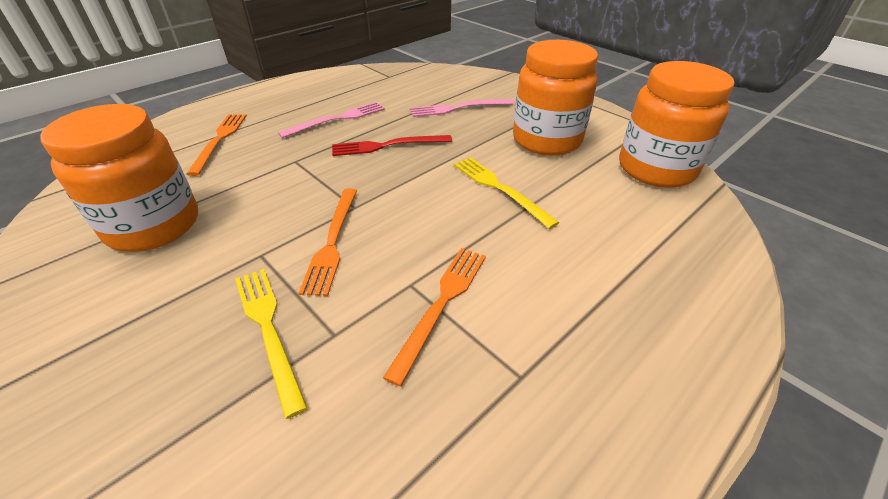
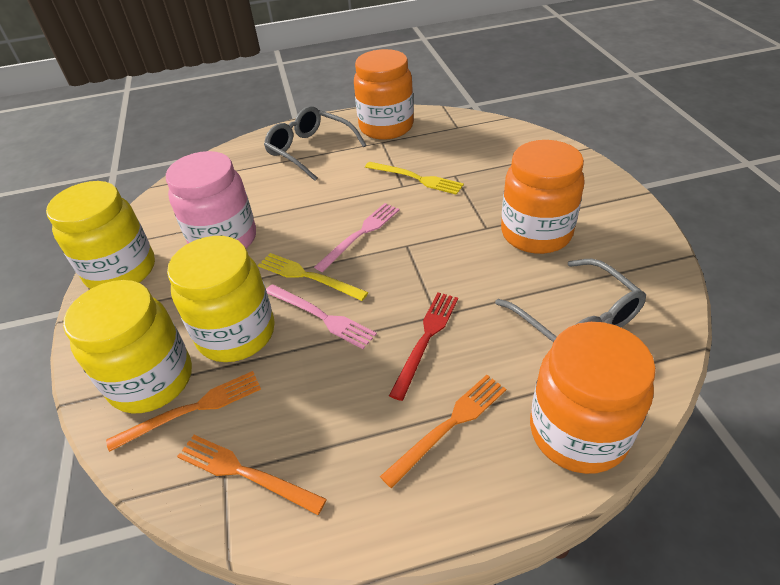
grey glasses: 0 -> 2
pink jar: 0 -> 1
yellow jar: 0 -> 3

